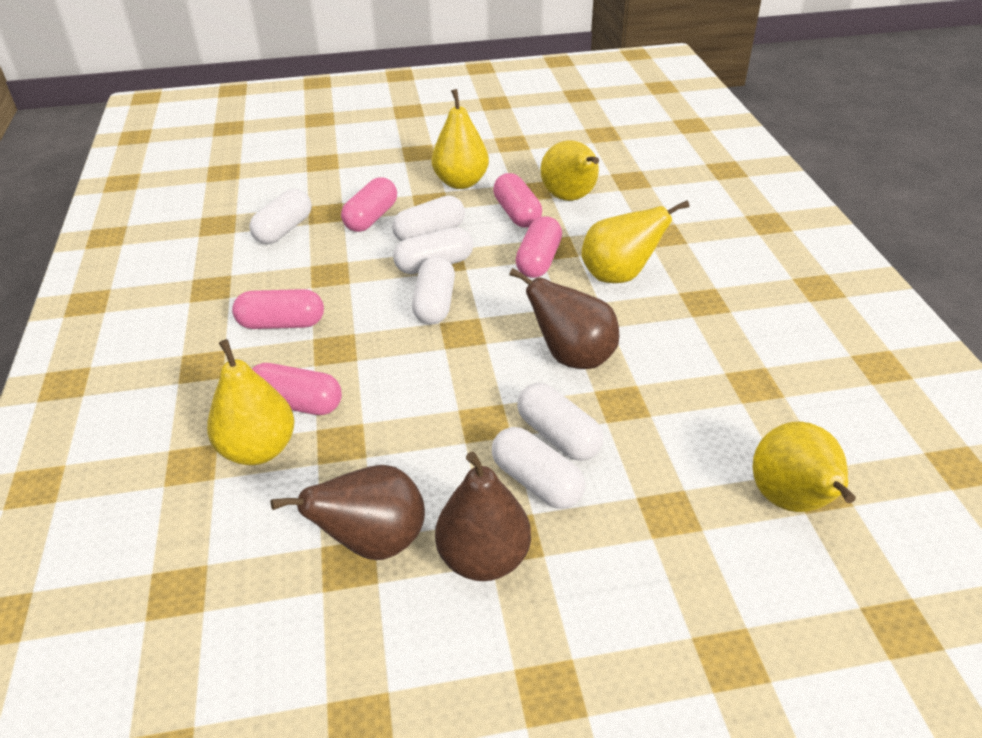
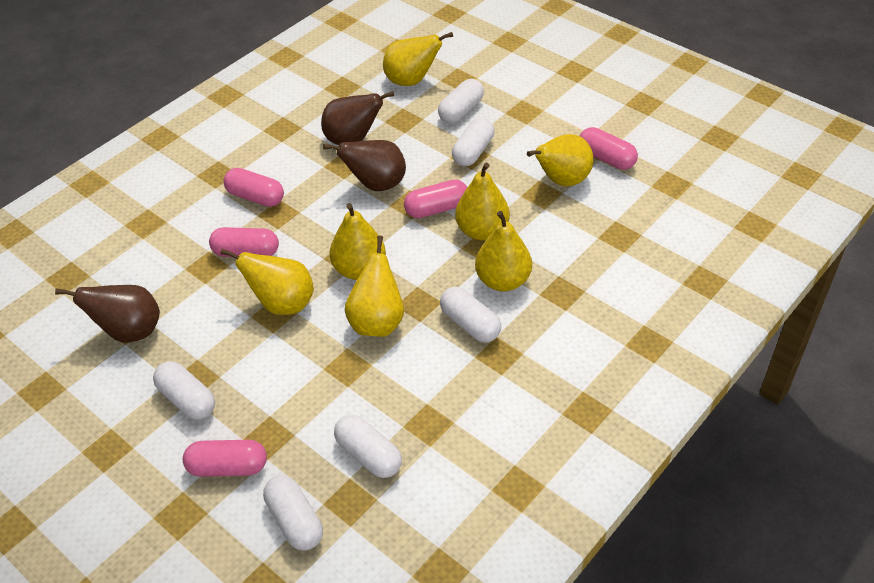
yellow pear: 5 -> 7

